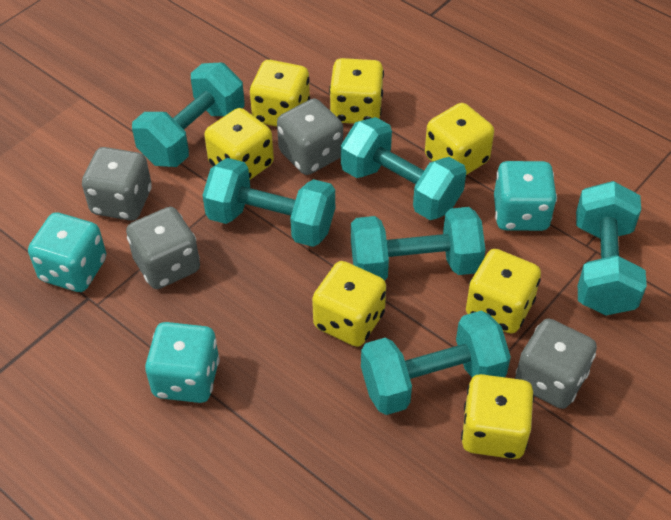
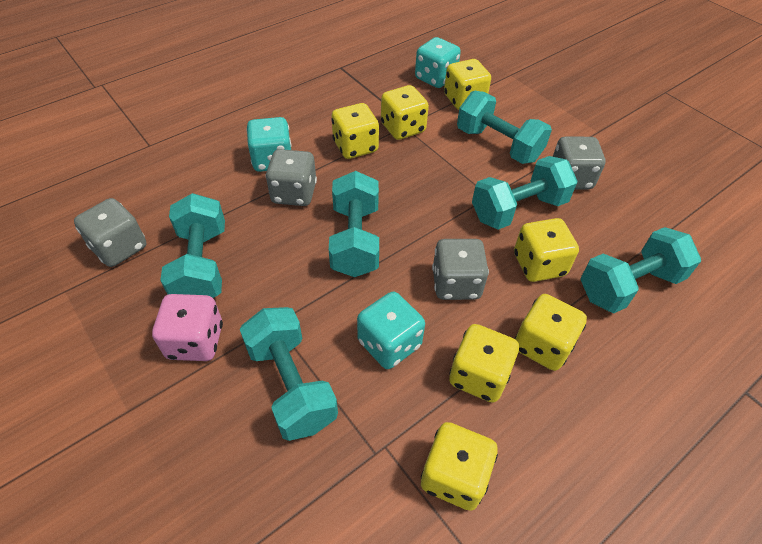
pink dice: 0 -> 1

